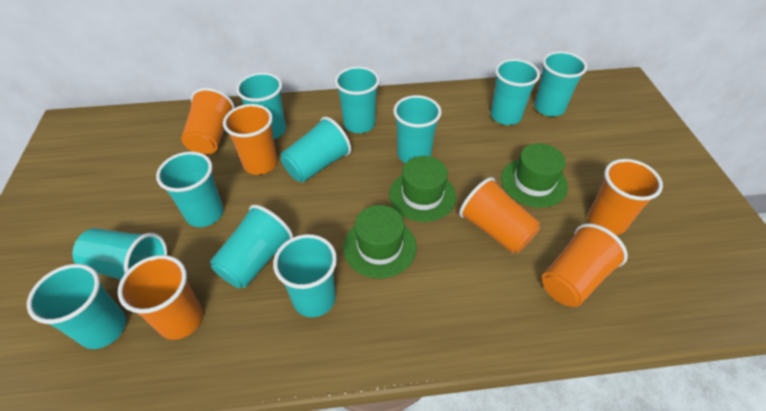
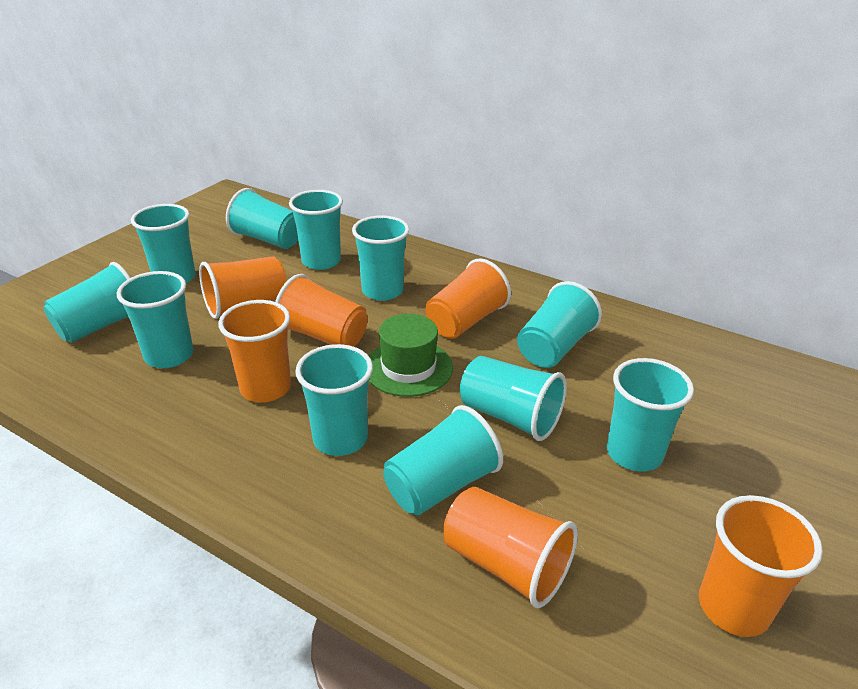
green hat: 3 -> 1

